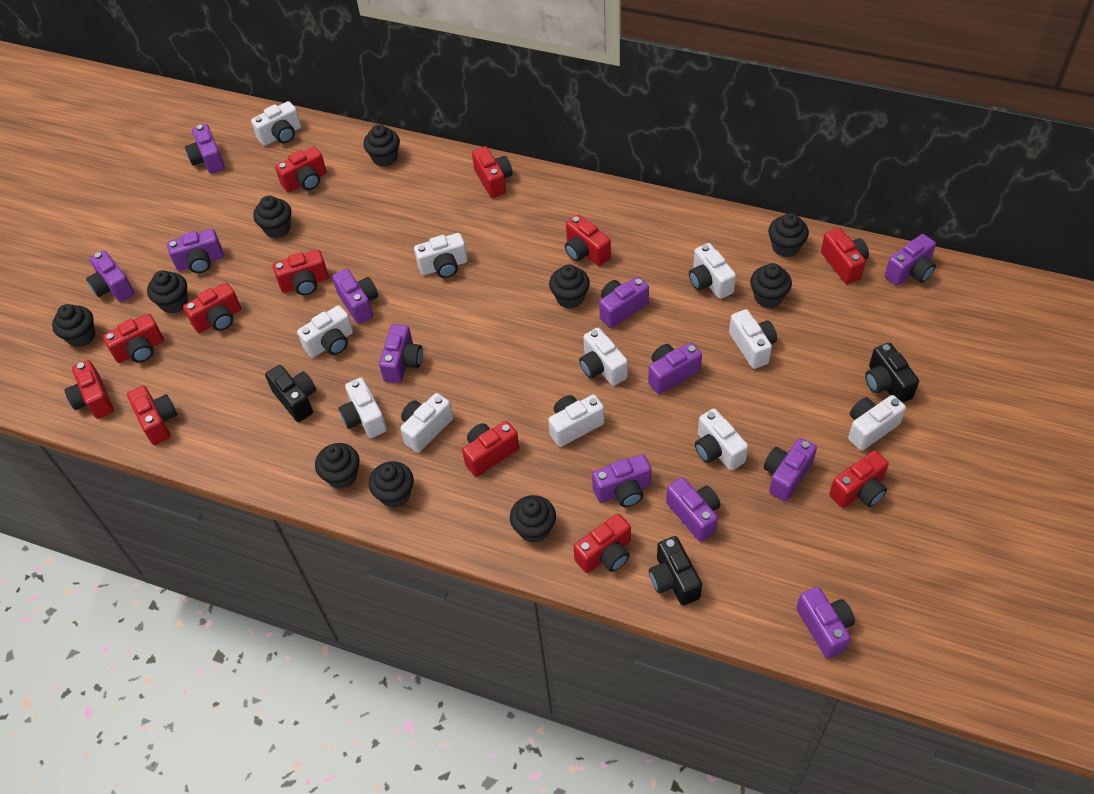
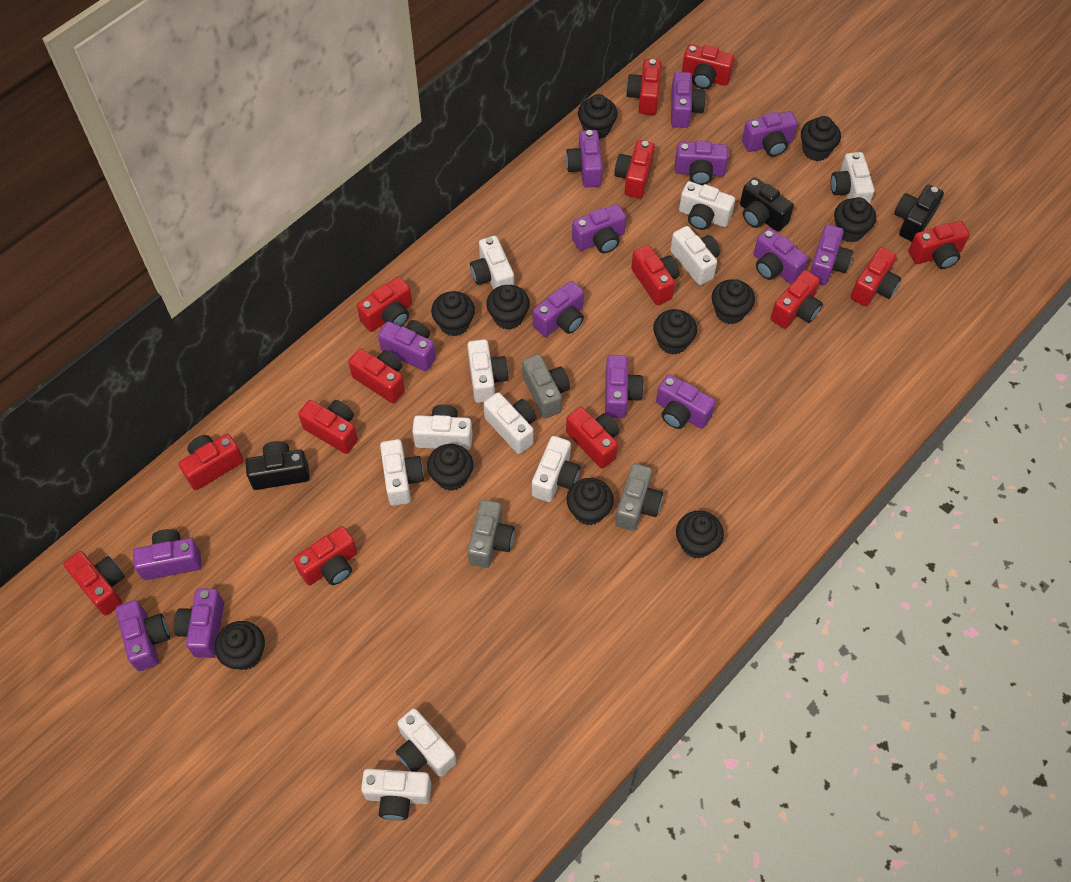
black cupcake: 10 -> 11
grey camera: 0 -> 3
purple camera: 12 -> 14
red camera: 12 -> 14

